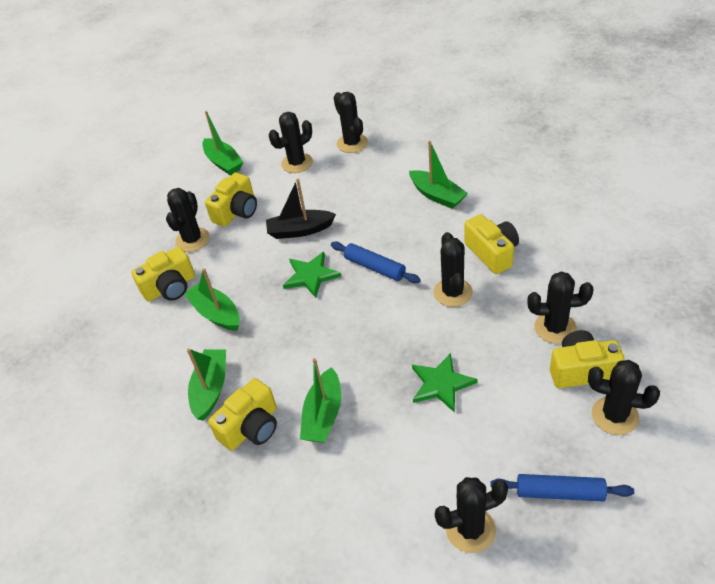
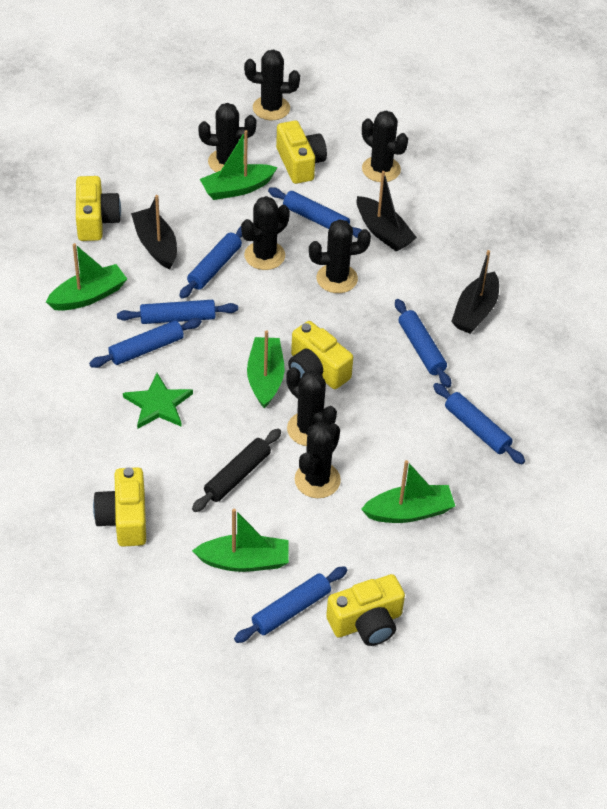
black boat: 1 -> 3
black rolling pin: 0 -> 1
blue rolling pin: 2 -> 7
green star: 2 -> 1

